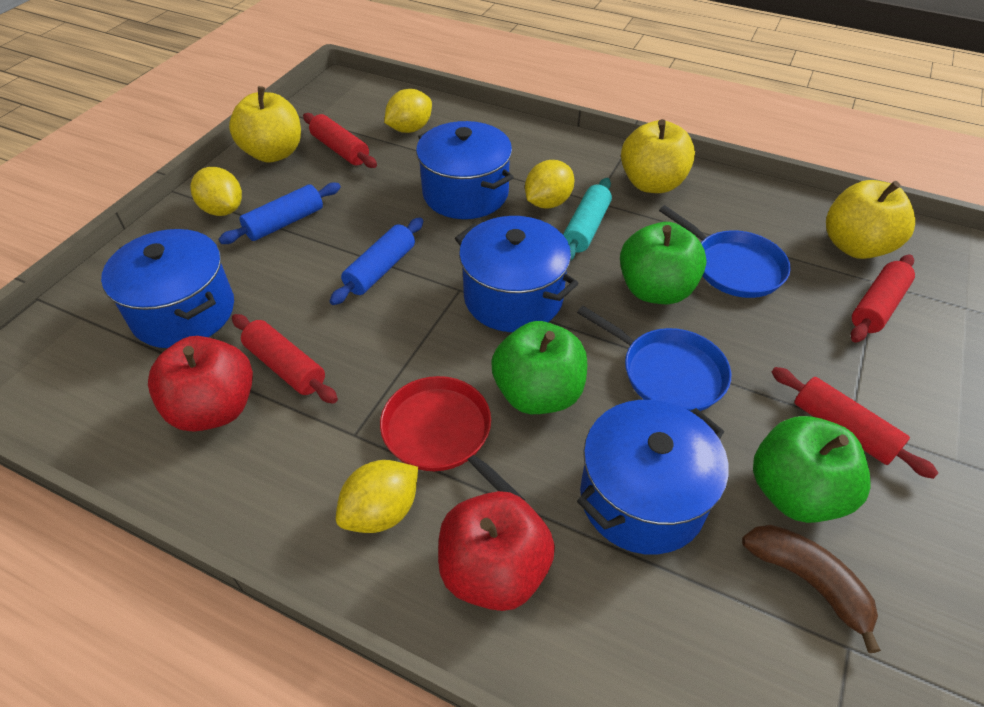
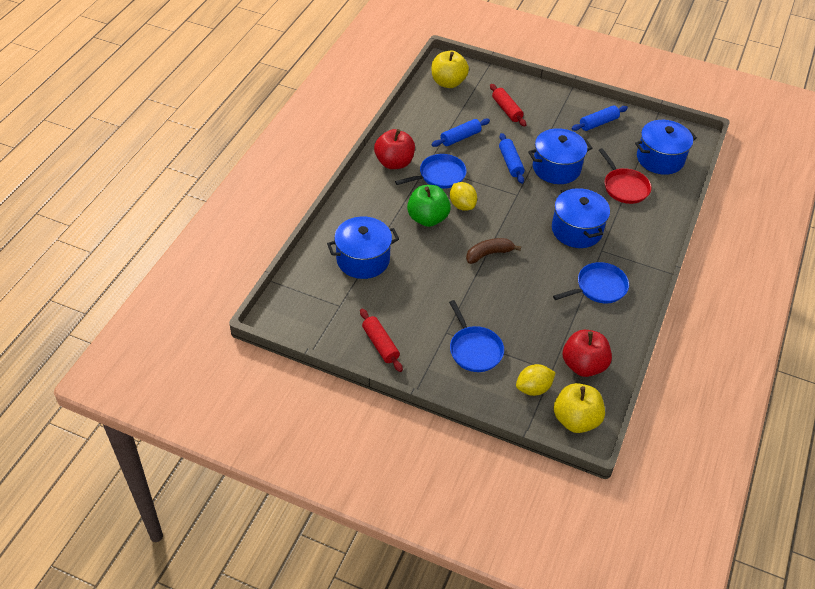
blue pan: 2 -> 3
blue rolling pin: 2 -> 3
green apple: 3 -> 1
red rolling pin: 4 -> 2
turquoise rolling pin: 1 -> 0
yellow apple: 3 -> 2
yellow lemon: 4 -> 2

